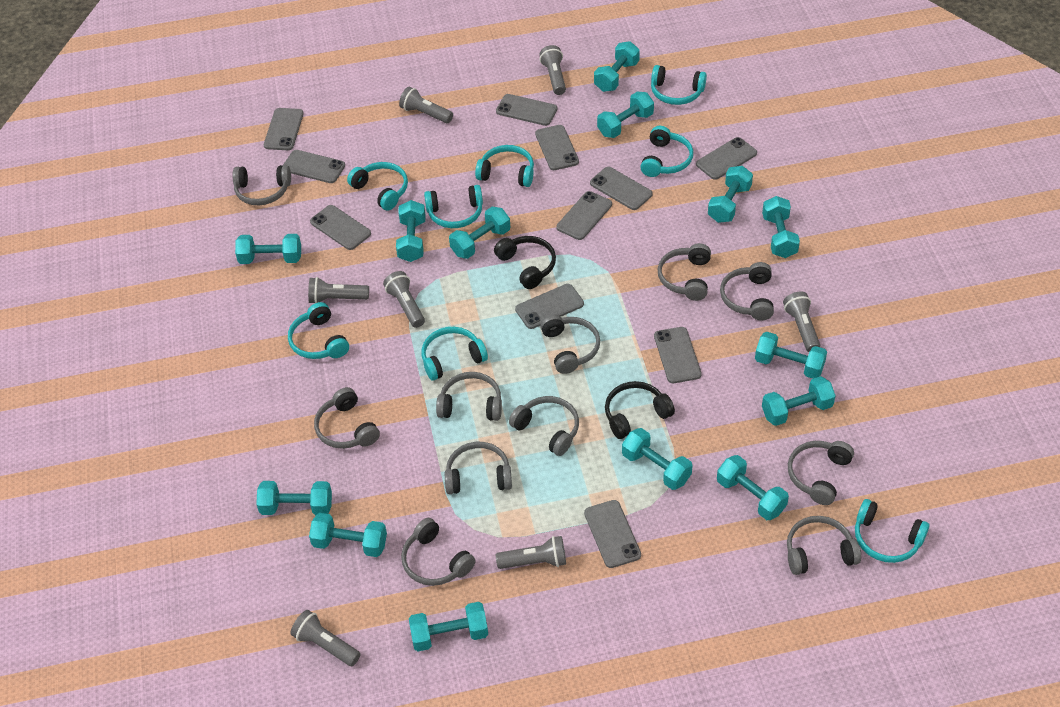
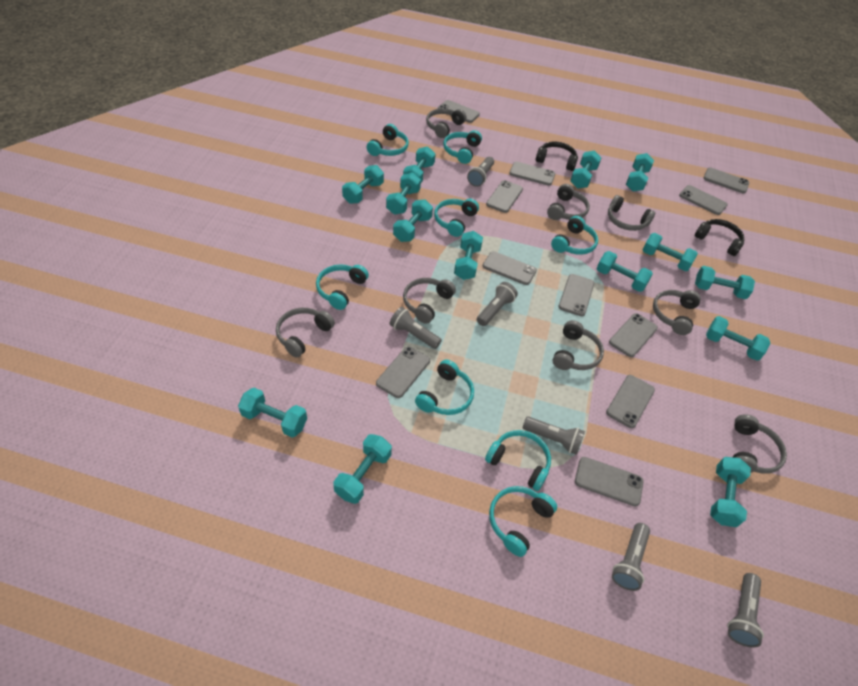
grey flashlight: 7 -> 6
grey headphones: 11 -> 8

